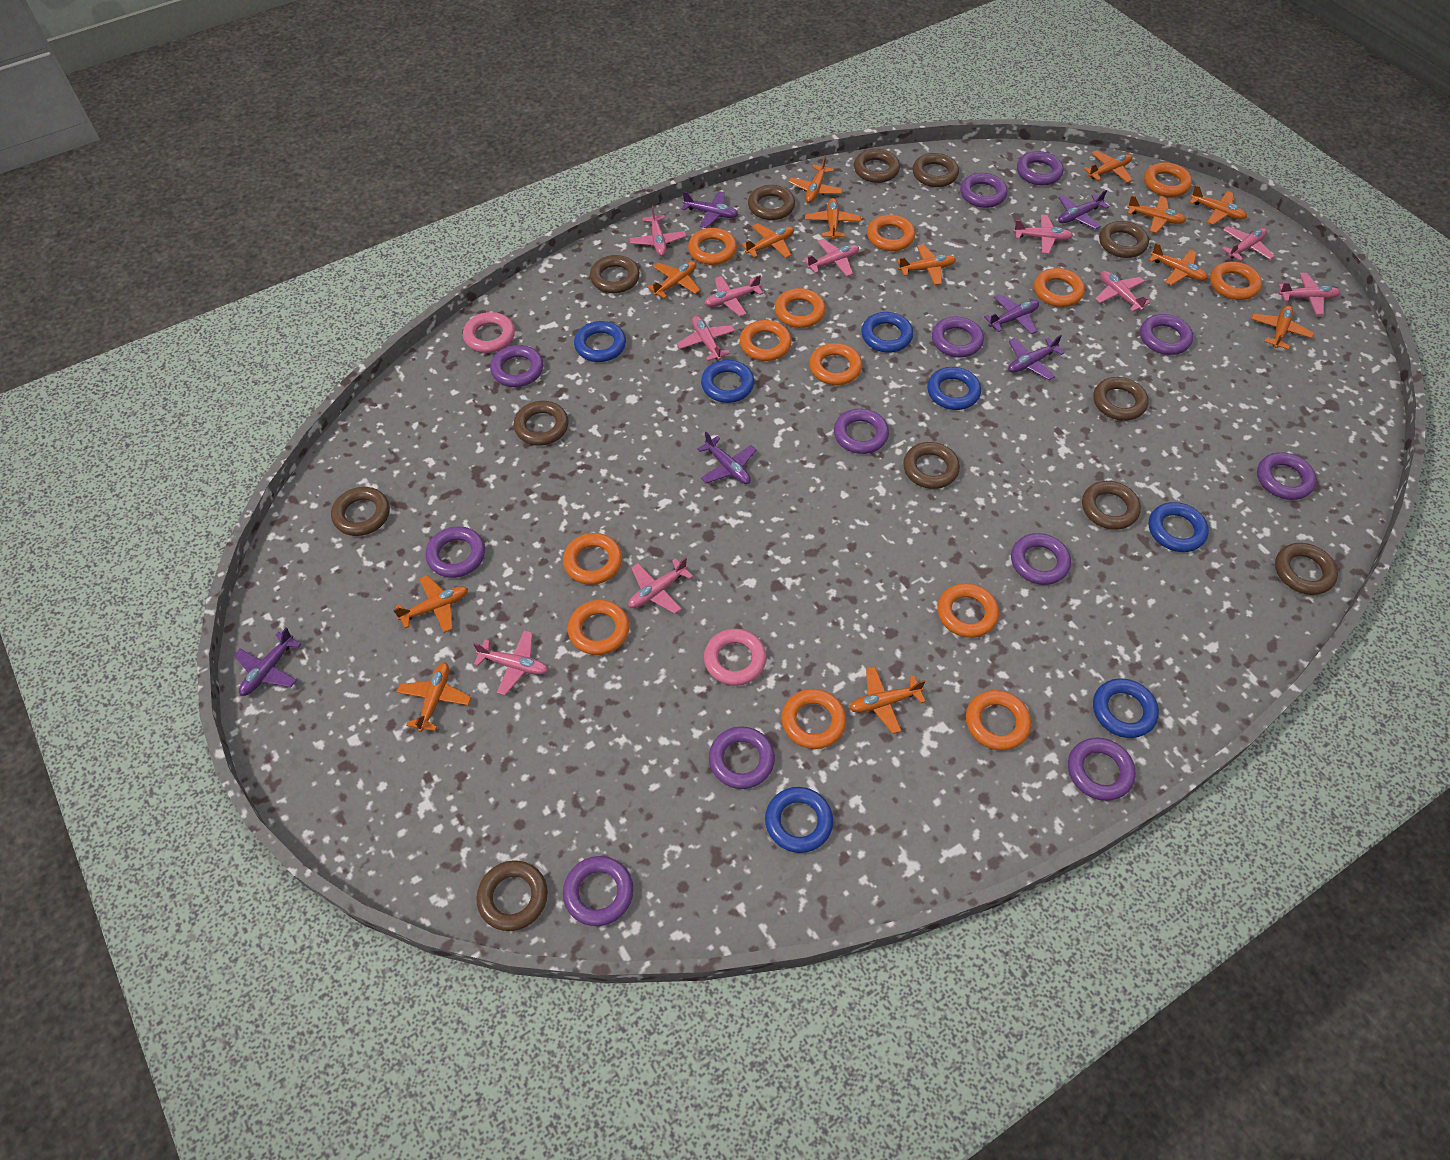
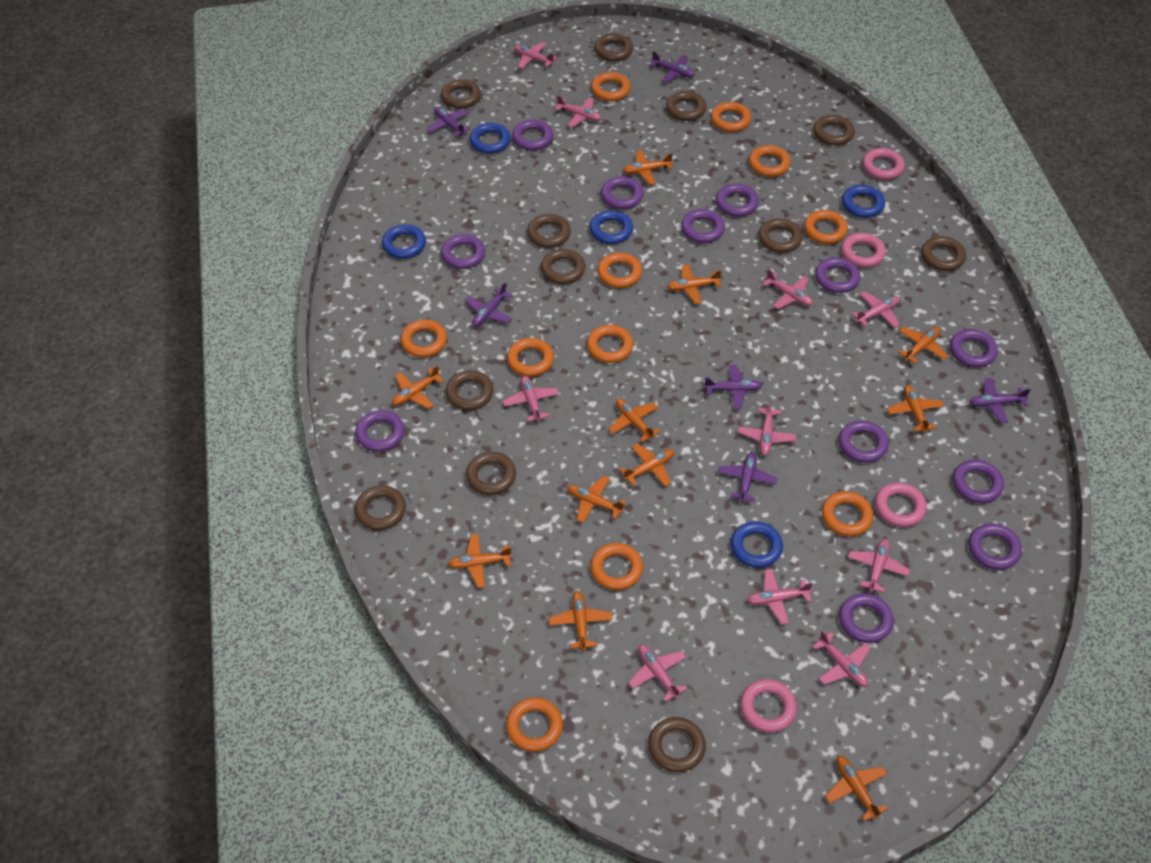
blue ring: 7 -> 5
orange plane: 13 -> 11
orange ring: 13 -> 11
pink ring: 2 -> 4

